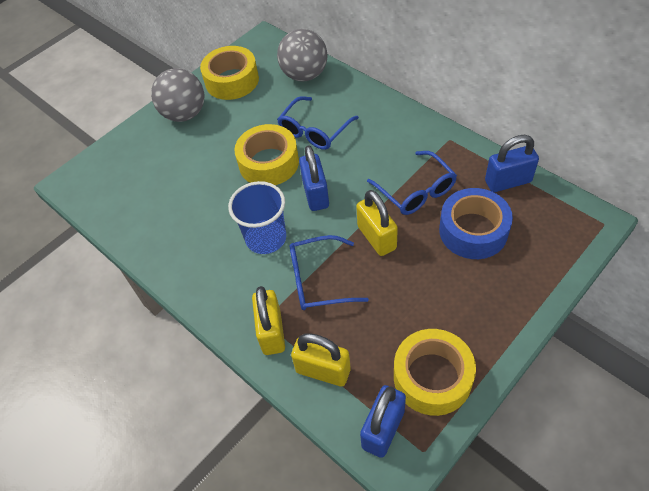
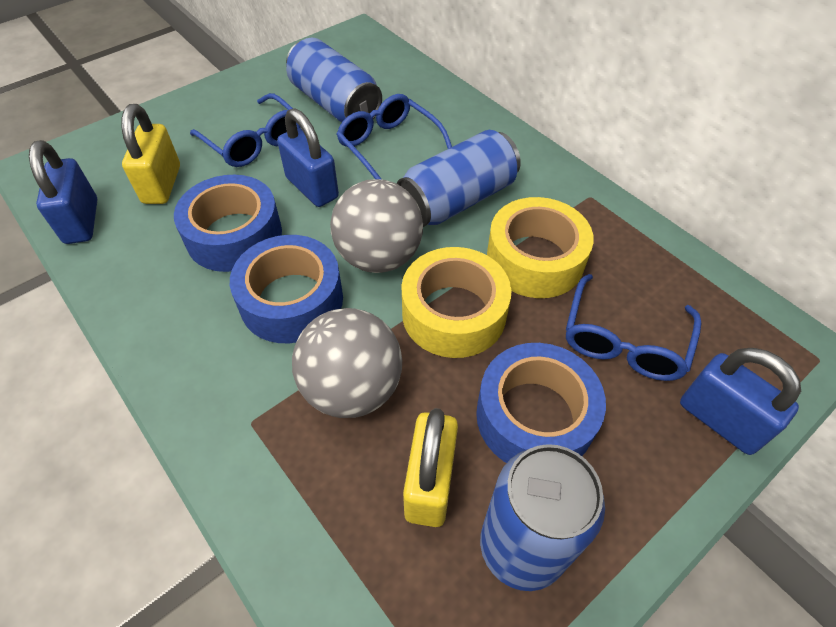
blue can: 0 -> 3
blue cup: 1 -> 0
blue tape: 1 -> 3
yellow padlock: 3 -> 2
yellow tape: 3 -> 2

